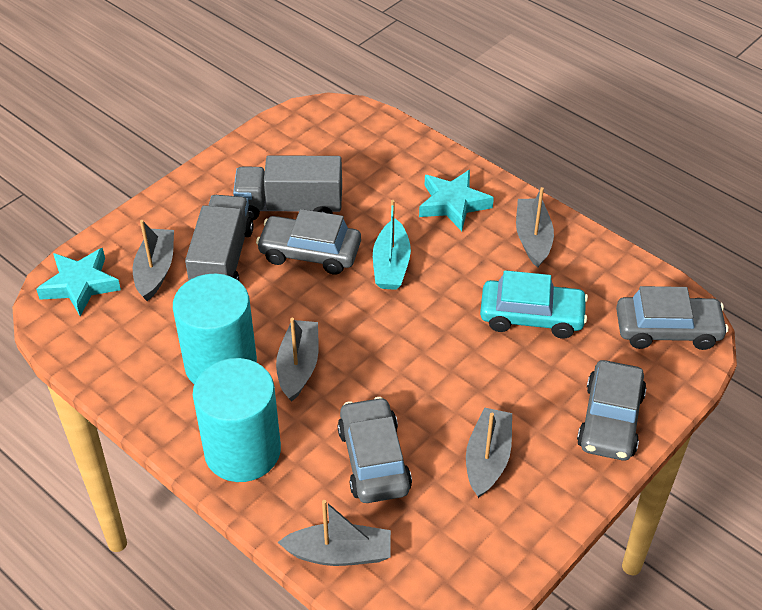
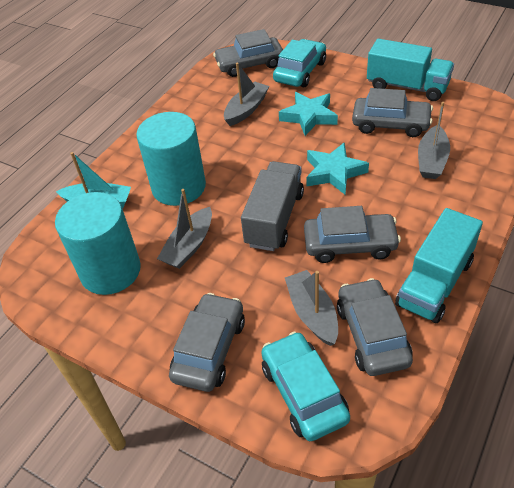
grey boat: 5 -> 4
grey car: 4 -> 5
grey truck: 2 -> 1
turquoise car: 1 -> 2
turquoise truck: 0 -> 2

